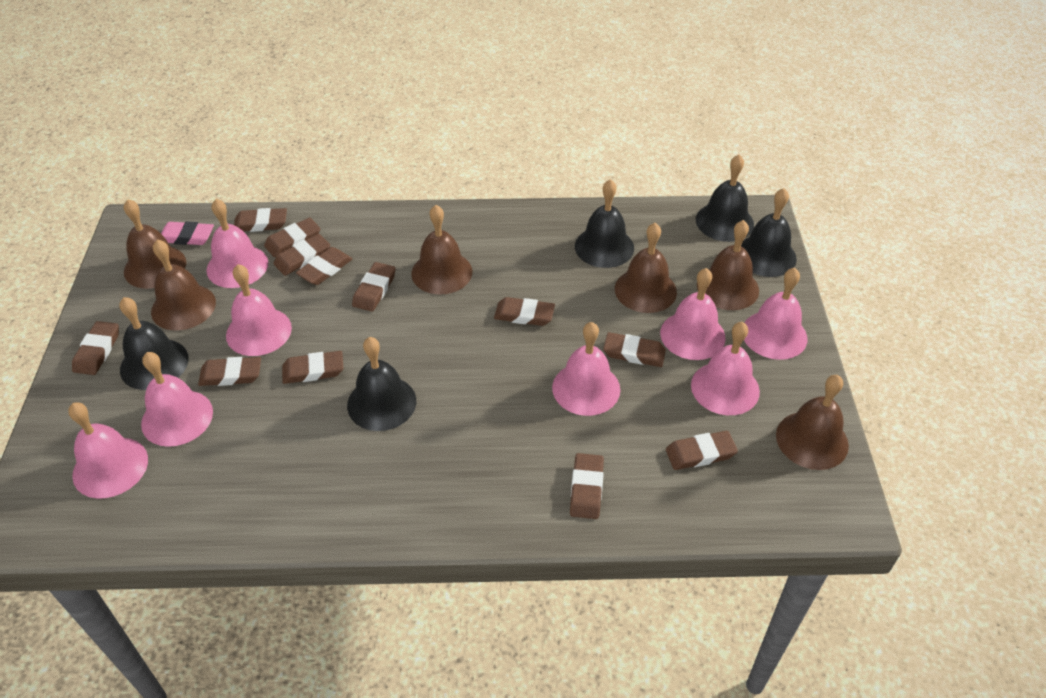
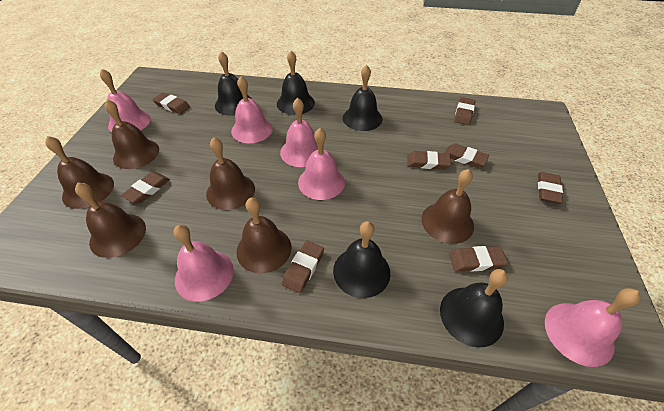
brown eraser: 12 -> 8
pink bell: 8 -> 6
pink eraser: 1 -> 0

